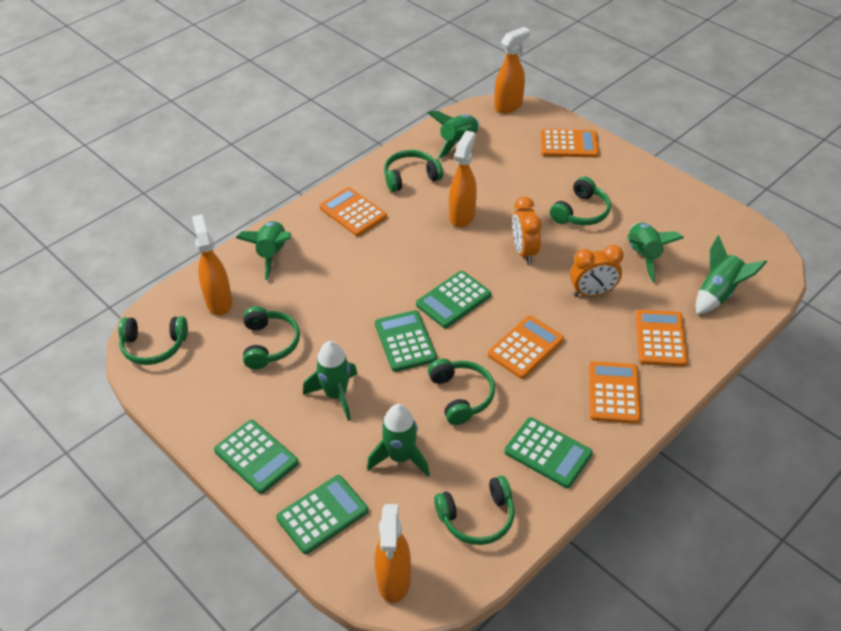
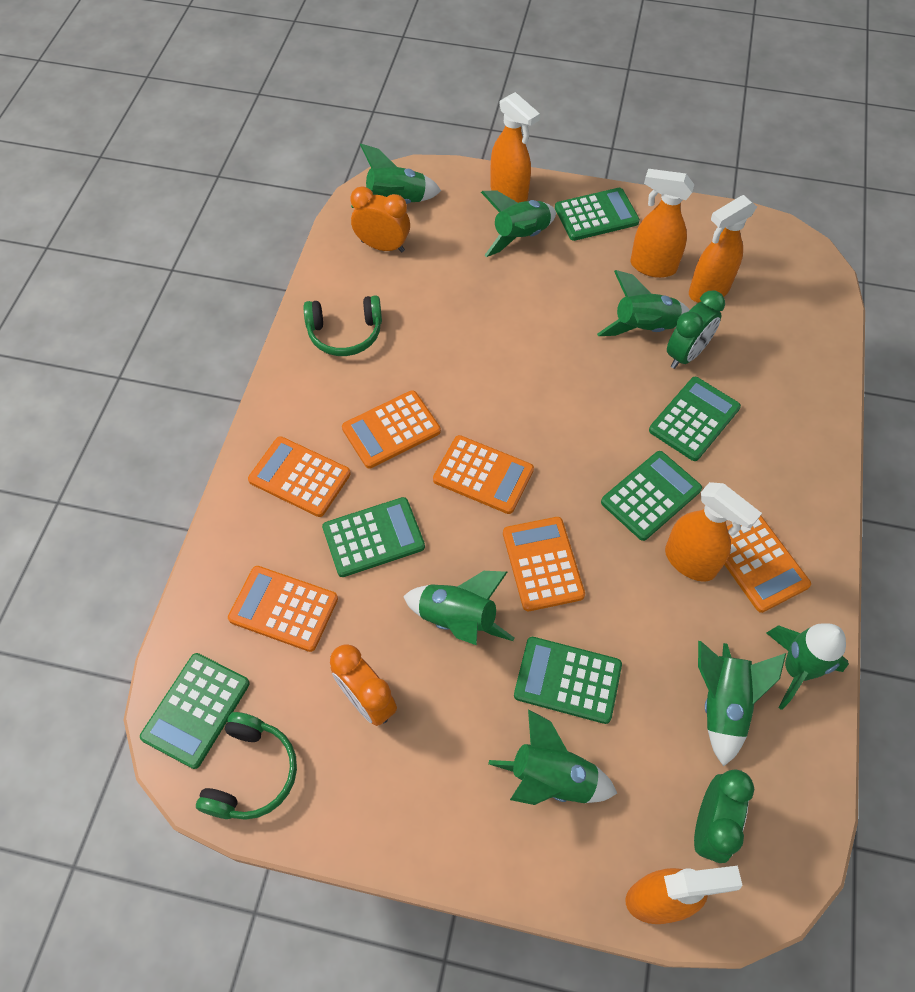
green calculator: 5 -> 6
green clock: 0 -> 2
green headphones: 6 -> 2
green rocket: 6 -> 7
orange calculator: 5 -> 6
orange spray bottle: 4 -> 5

